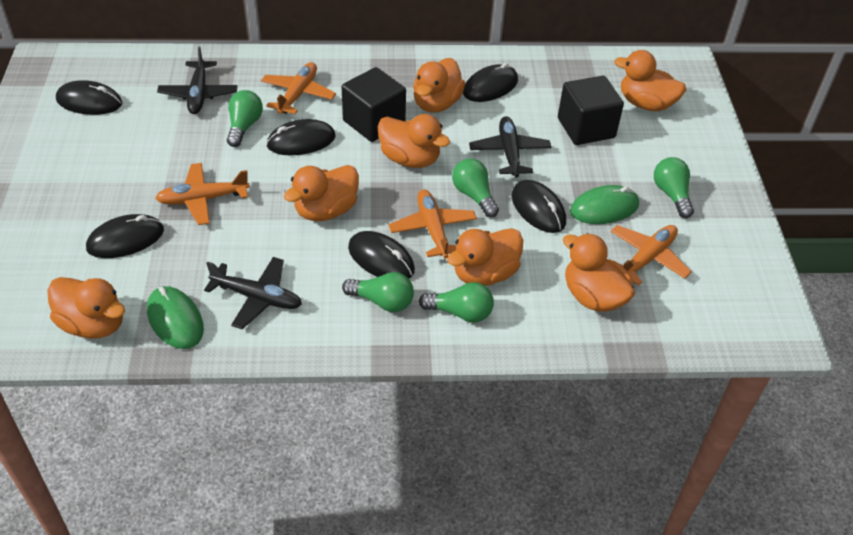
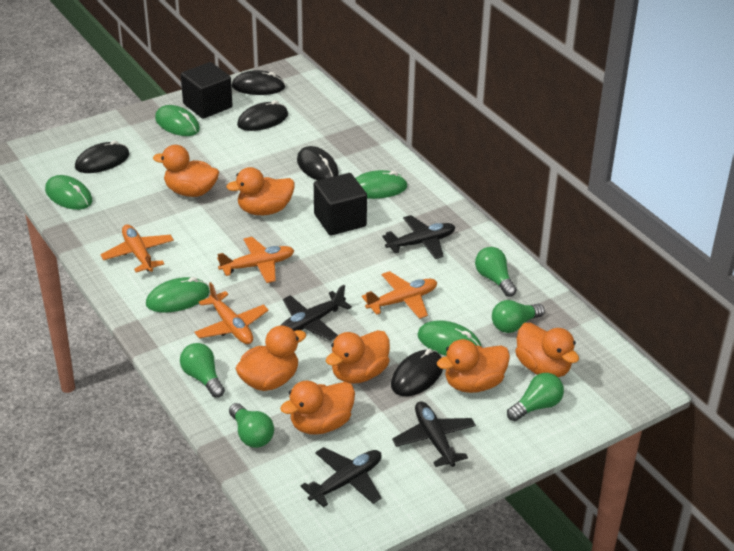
black mouse: 6 -> 5
black plane: 3 -> 4
green mouse: 2 -> 5

